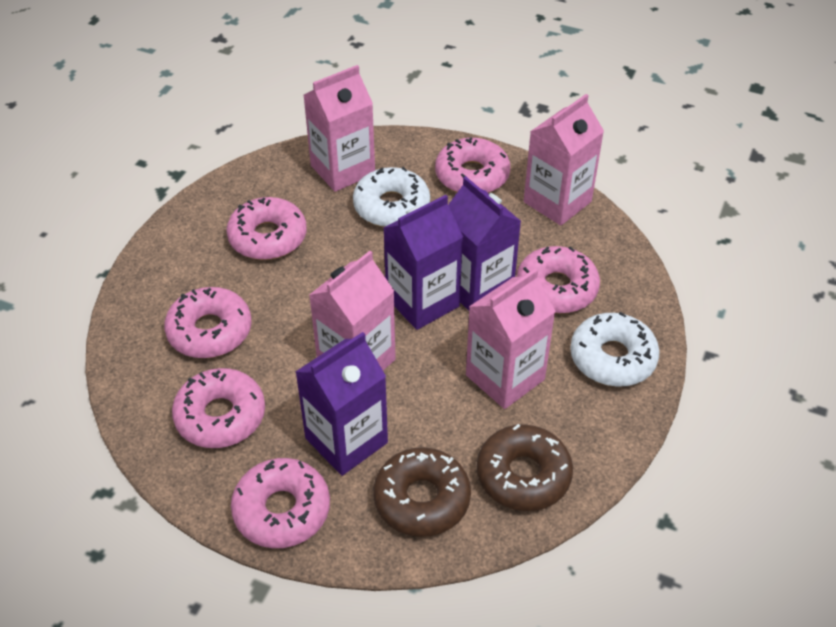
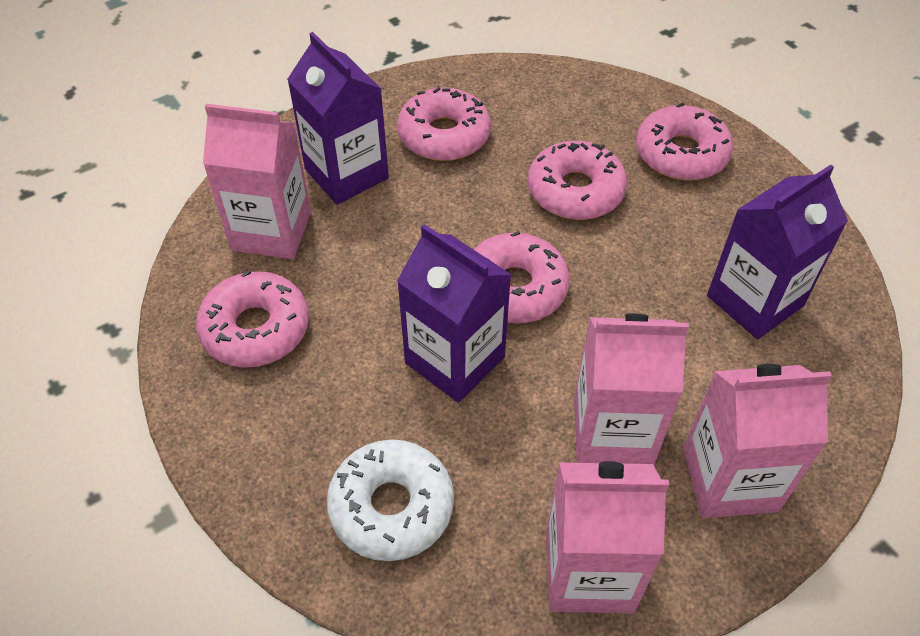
brown donut: 2 -> 0
pink donut: 6 -> 5
white donut: 2 -> 1

